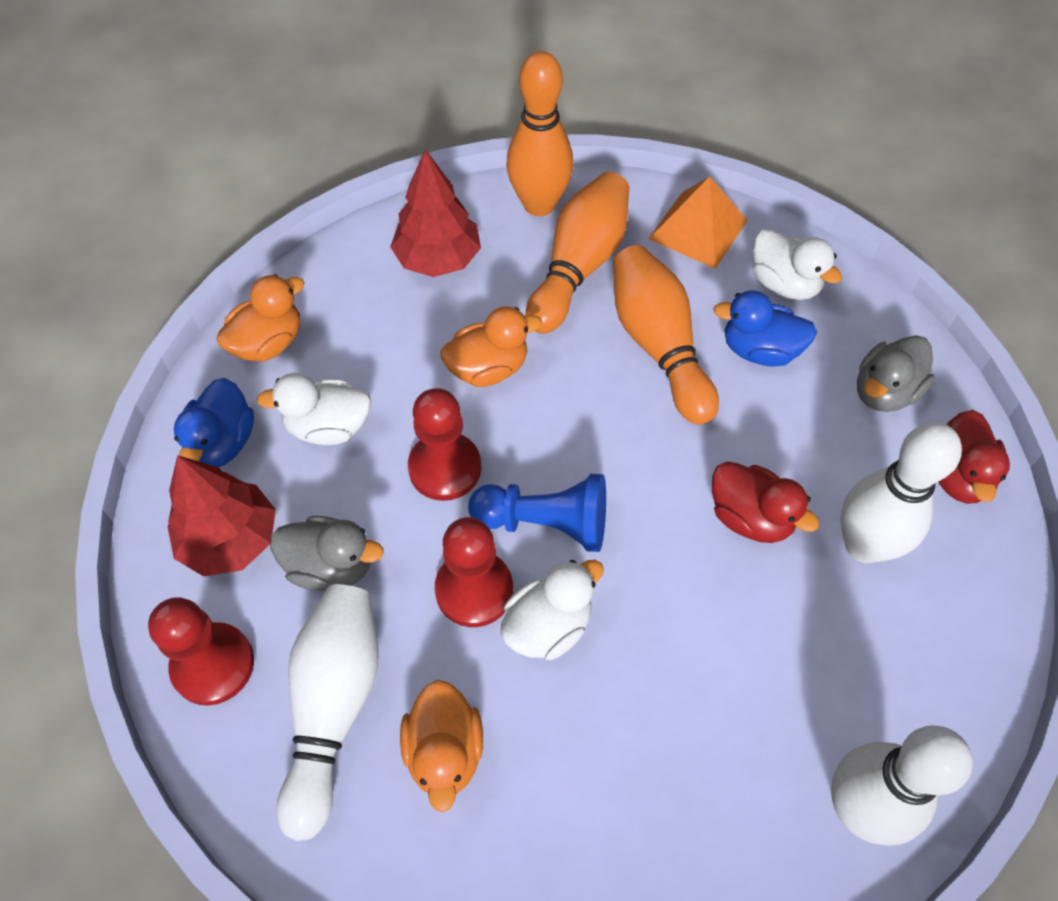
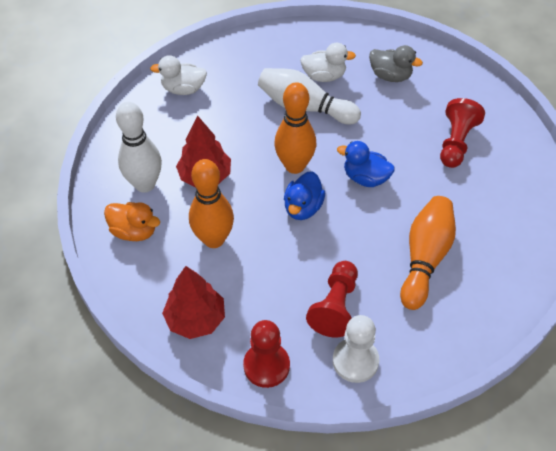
blue pawn: 1 -> 0
grey duck: 2 -> 1
orange duck: 3 -> 1
orange pyramid: 1 -> 0
red duck: 2 -> 0
white bowling pin: 3 -> 2
white duck: 3 -> 2
white pawn: 0 -> 1

